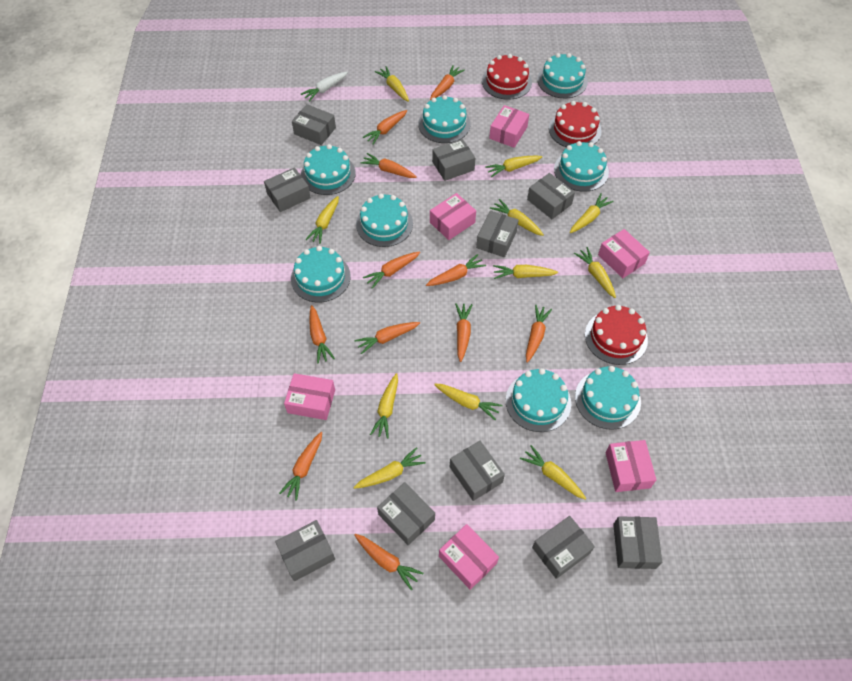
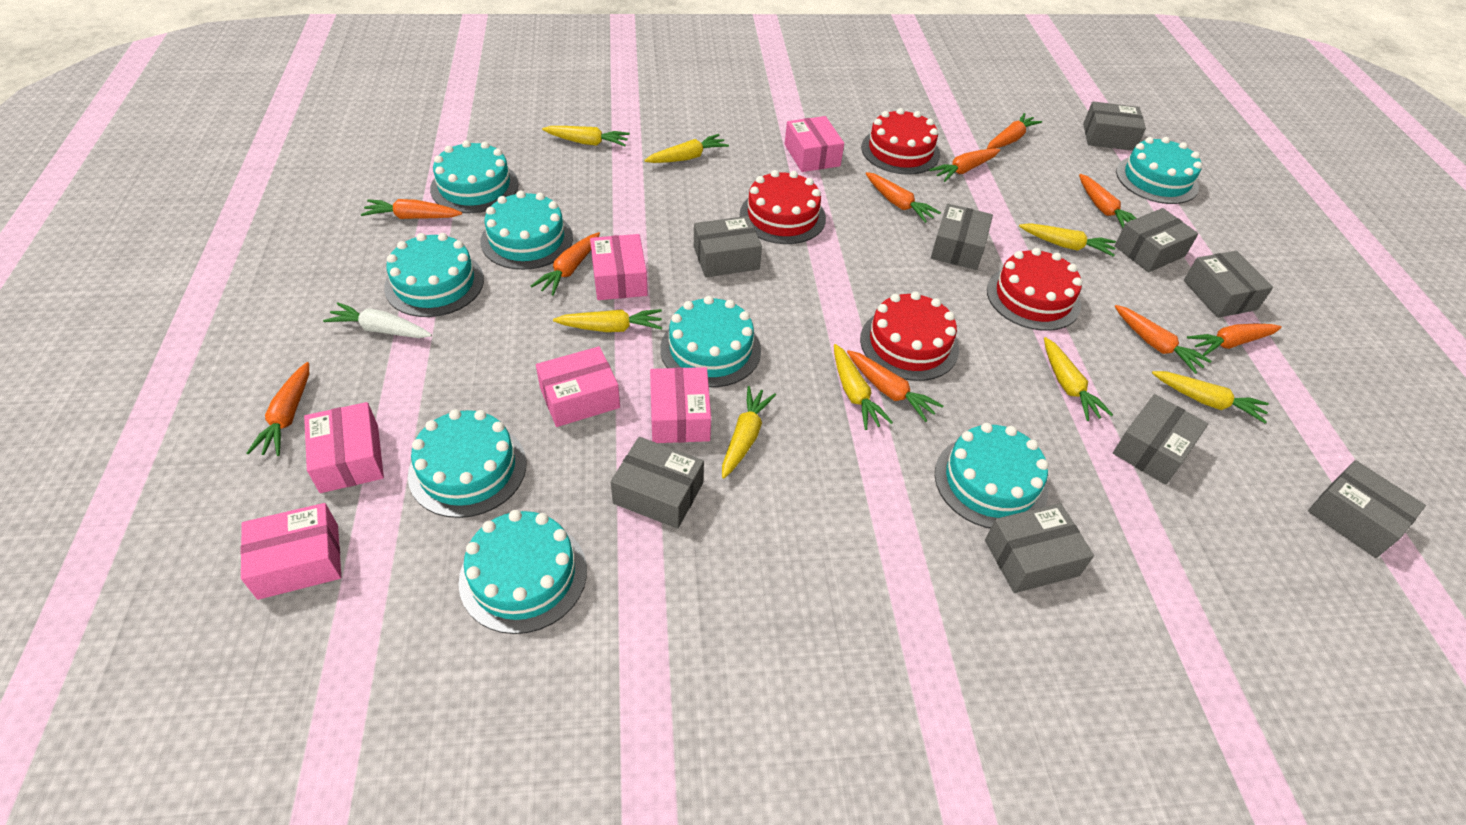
grey box: 10 -> 9
orange carrot: 11 -> 10
red cake: 3 -> 4
yellow carrot: 11 -> 8

